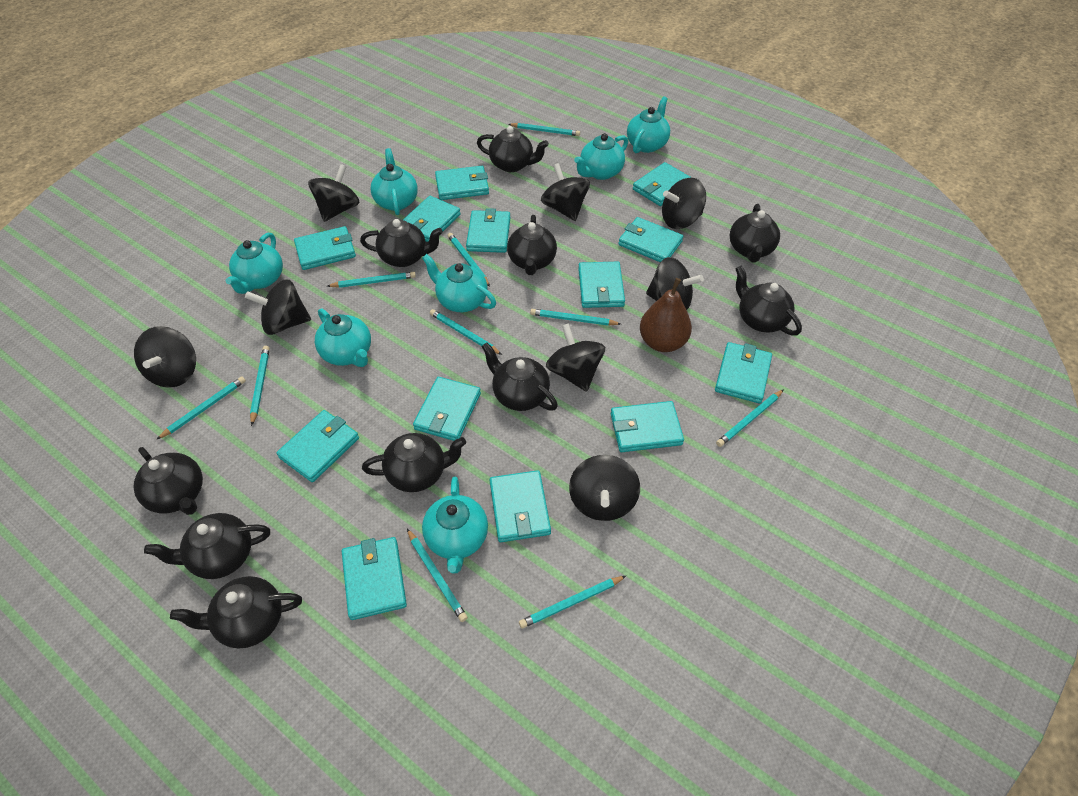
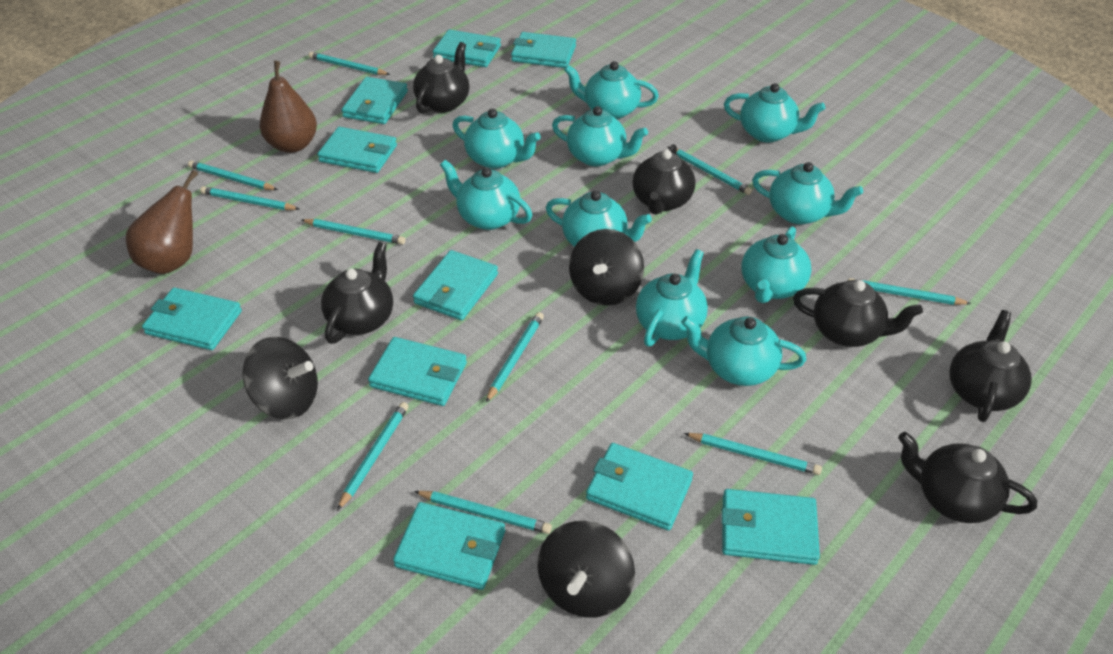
black spinning top: 8 -> 3
black teapot: 10 -> 6
brown pear: 1 -> 2
turquoise teapot: 7 -> 10
turquoise wallet: 13 -> 10

